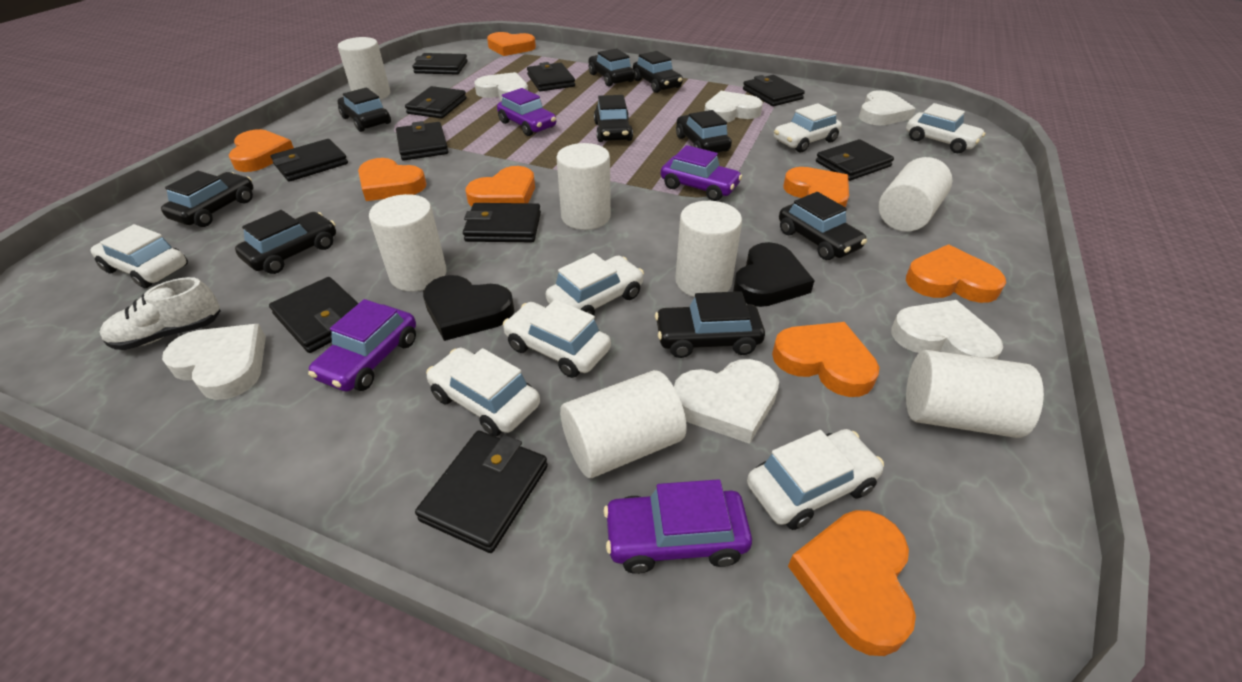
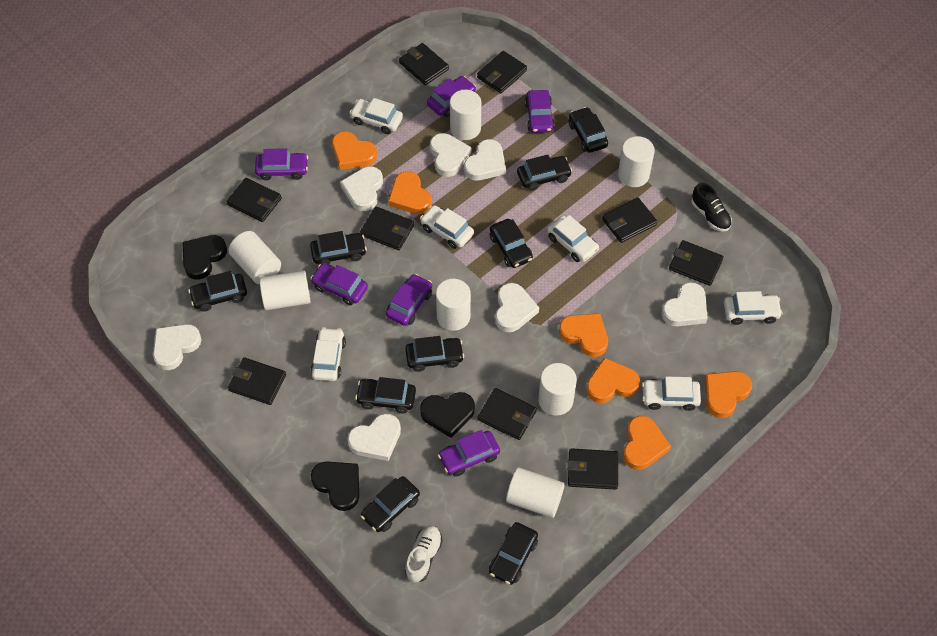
black heart: 2 -> 3
black shoe: 0 -> 1
black wallet: 10 -> 9
orange heart: 8 -> 6
purple car: 4 -> 6
white car: 7 -> 6
white heart: 6 -> 7

